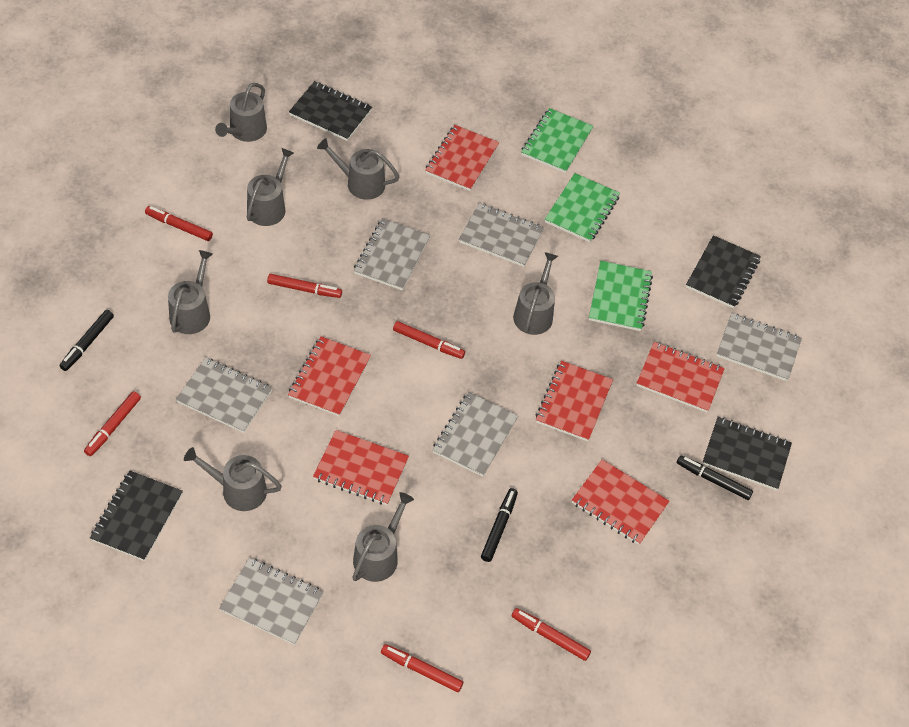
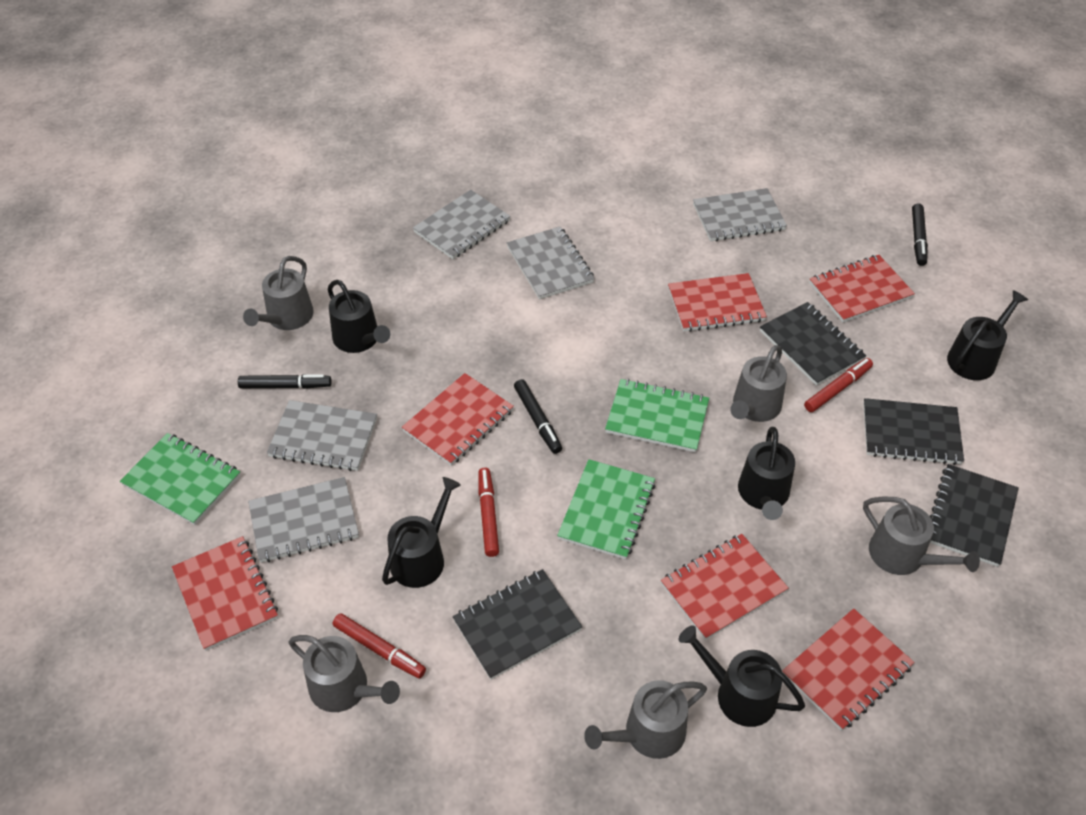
black watering can: 0 -> 5
grey notebook: 6 -> 5
grey watering can: 7 -> 5
red marker: 6 -> 3

